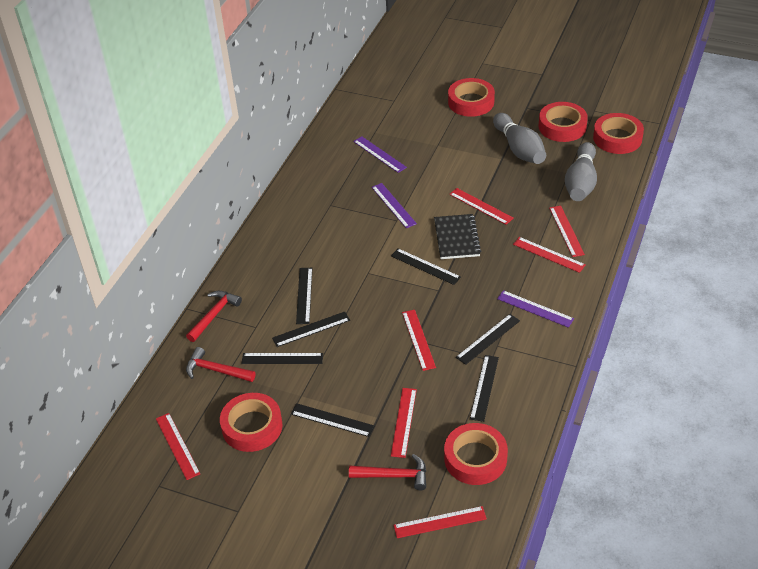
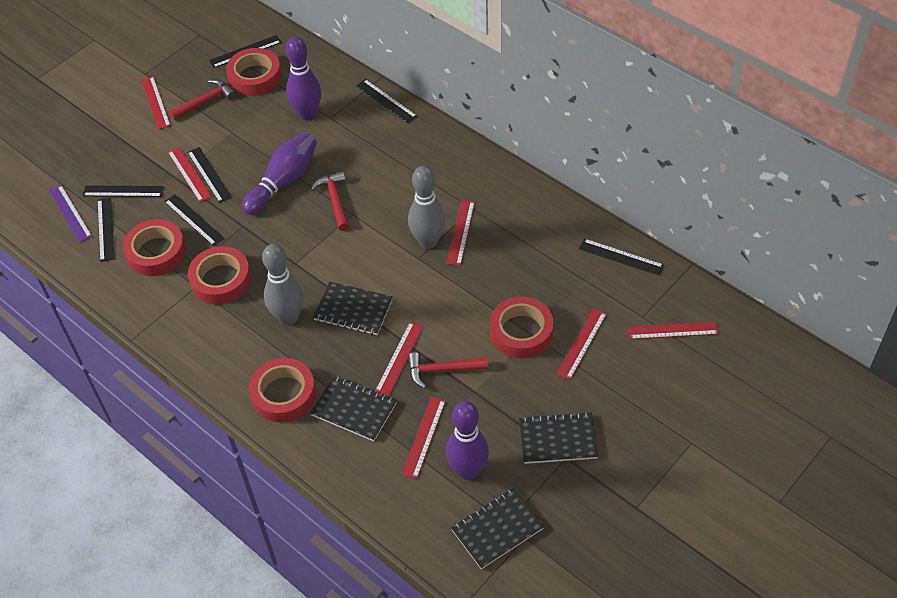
black notebook: 1 -> 4
purple bowling pin: 0 -> 3
purple ruler: 3 -> 1

